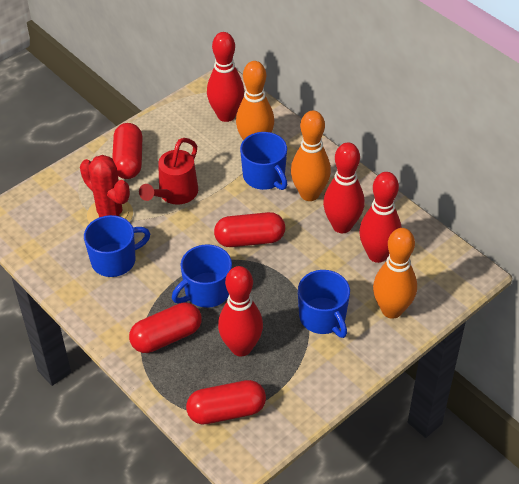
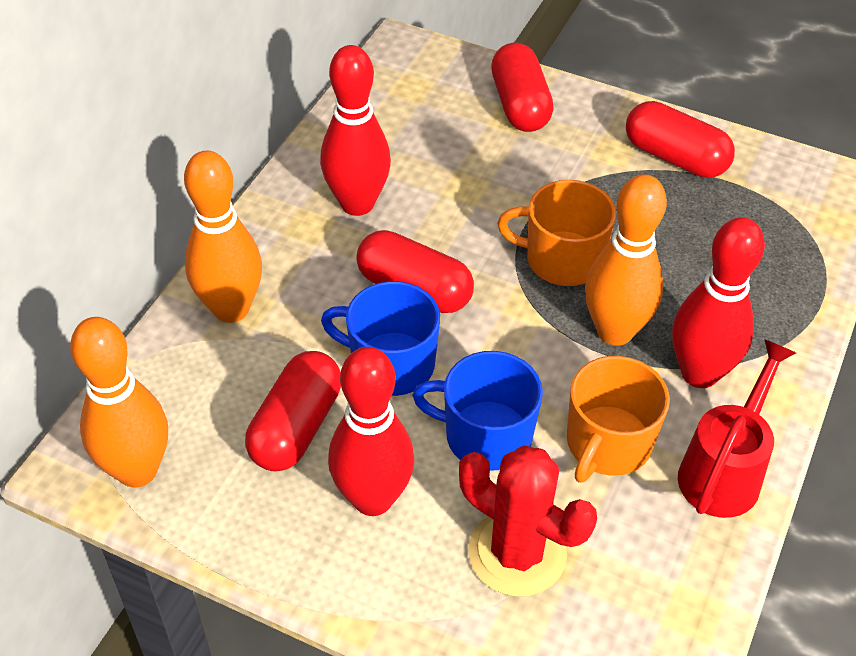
blue mug: 4 -> 2
orange mug: 0 -> 2
red bowling pin: 4 -> 3

